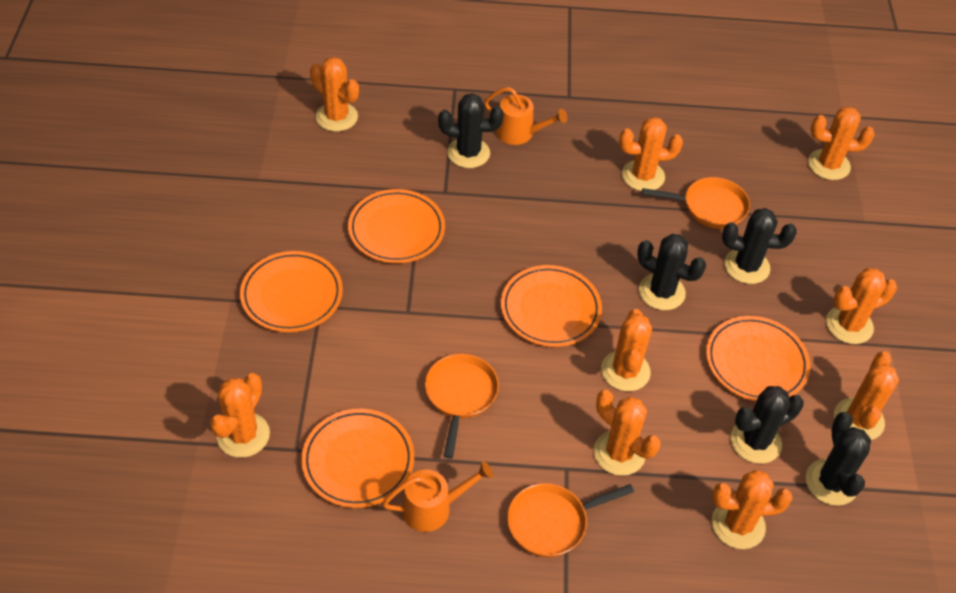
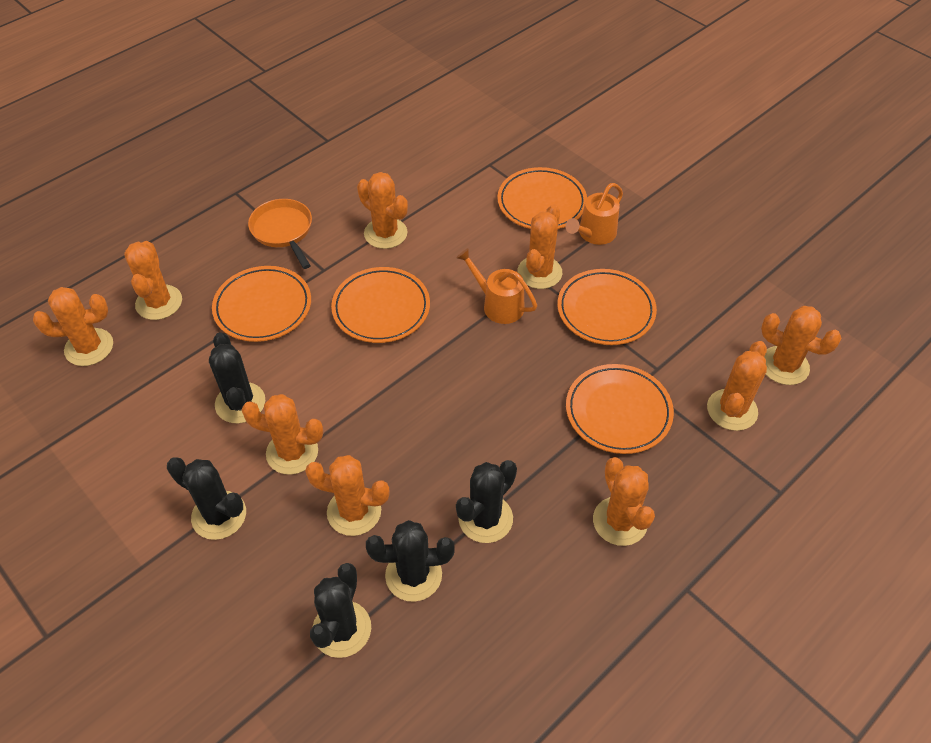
orange pan: 3 -> 1

